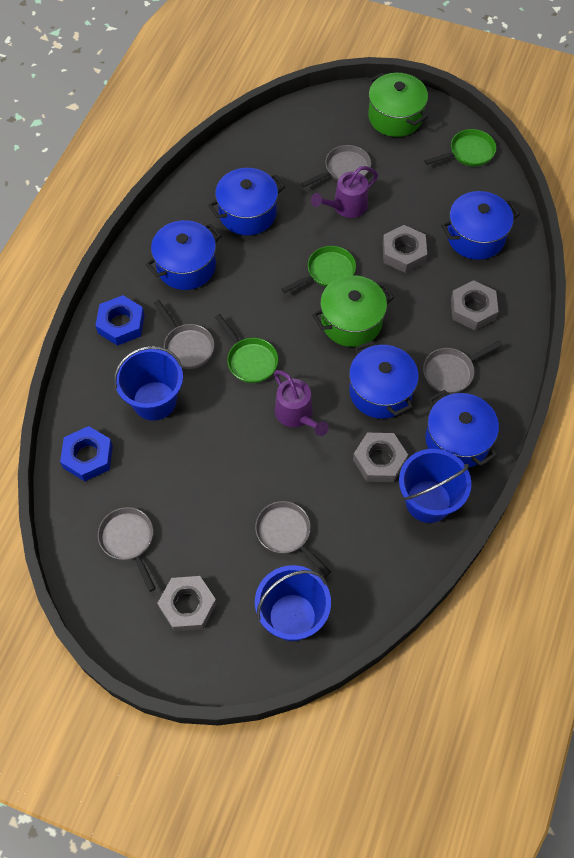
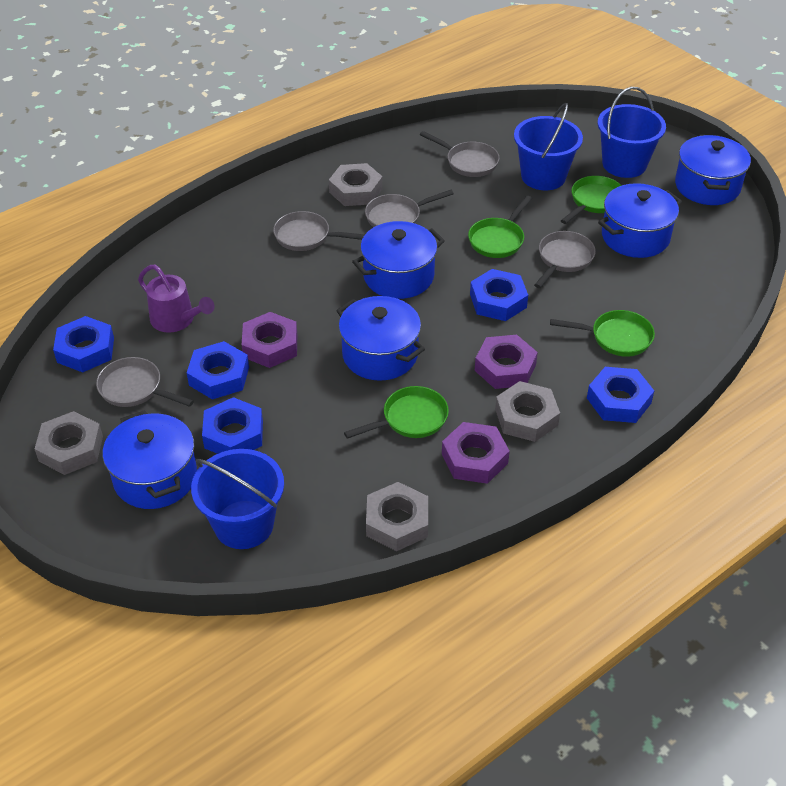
blue nut: 2 -> 5
green pan: 3 -> 4
green pot: 2 -> 0
purple nut: 0 -> 3
purple watering can: 2 -> 1

